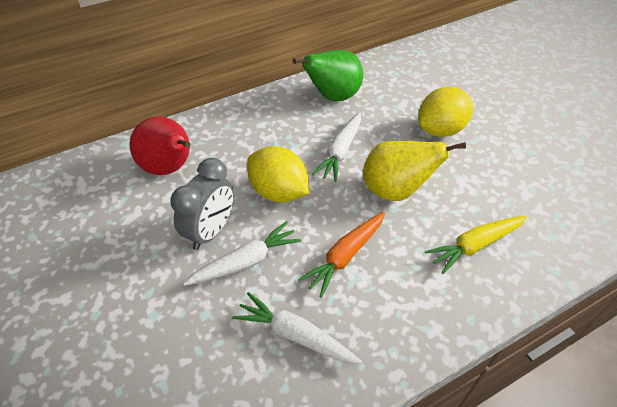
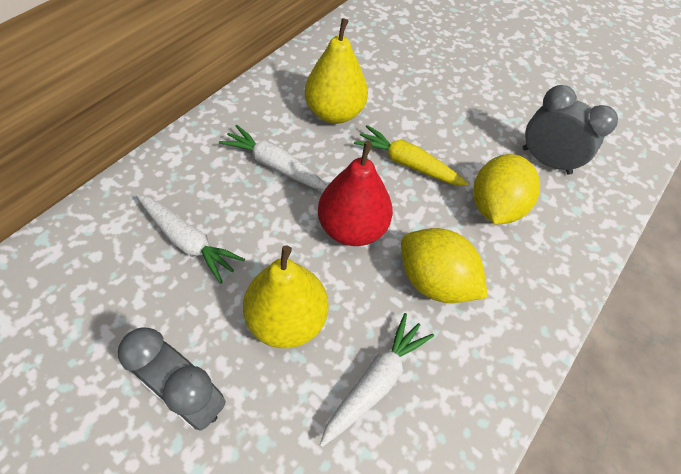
green pear: 1 -> 0
grey clock: 1 -> 2
orange carrot: 1 -> 0
yellow pear: 1 -> 2

